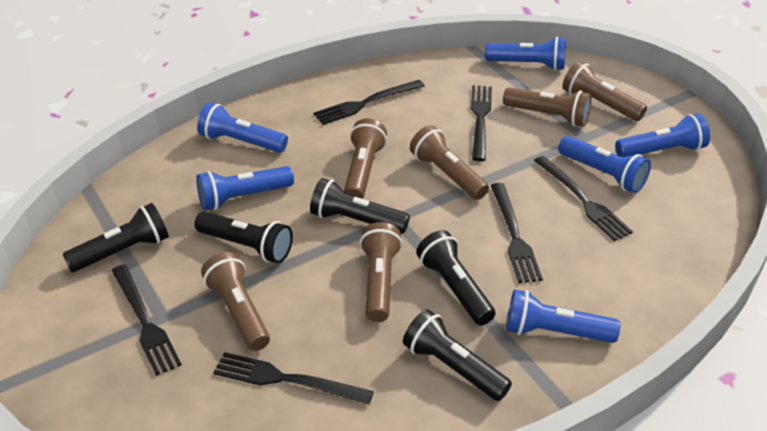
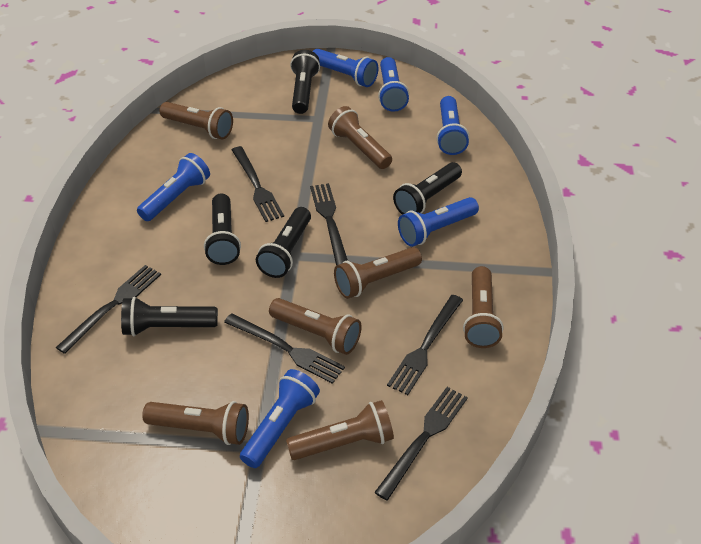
brown flashlight: 6 -> 7

